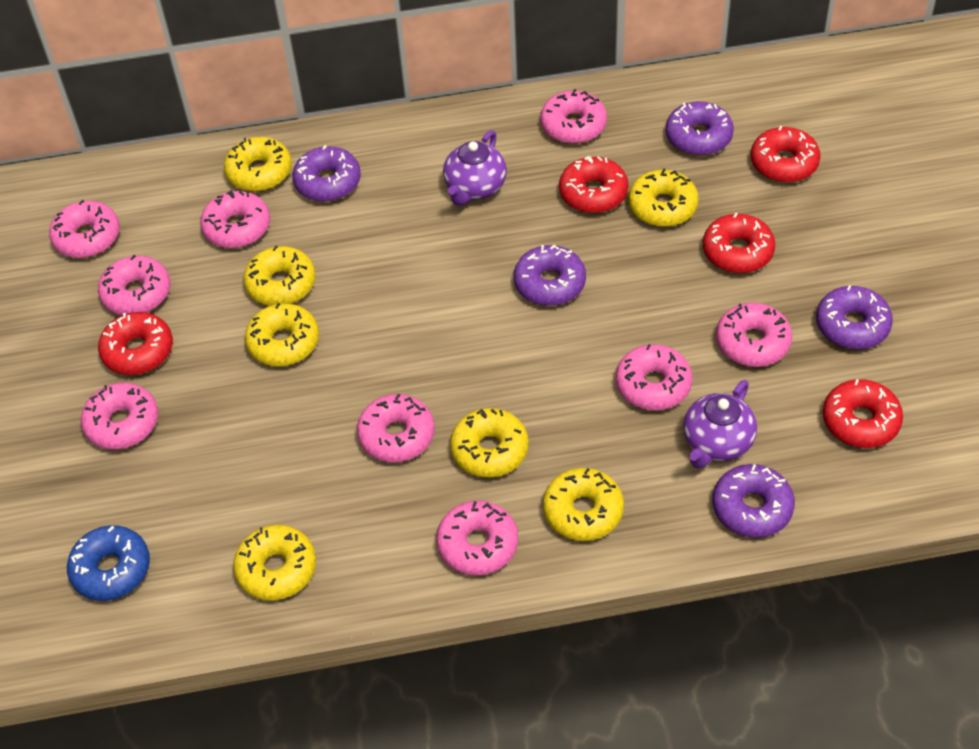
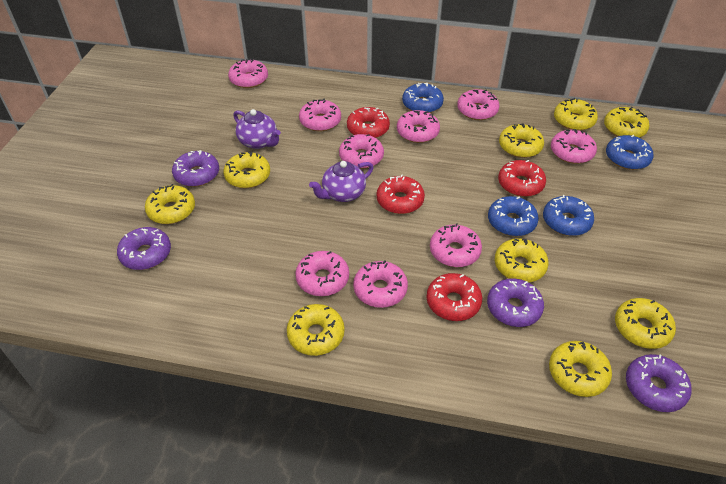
blue donut: 1 -> 4
purple donut: 5 -> 4
red donut: 5 -> 4
yellow donut: 7 -> 9

